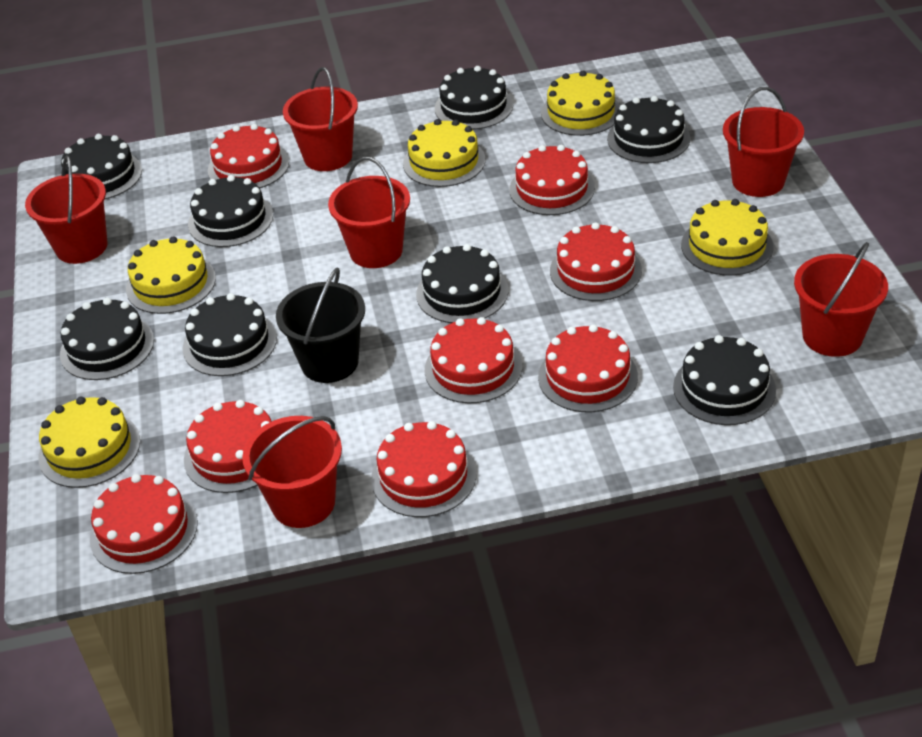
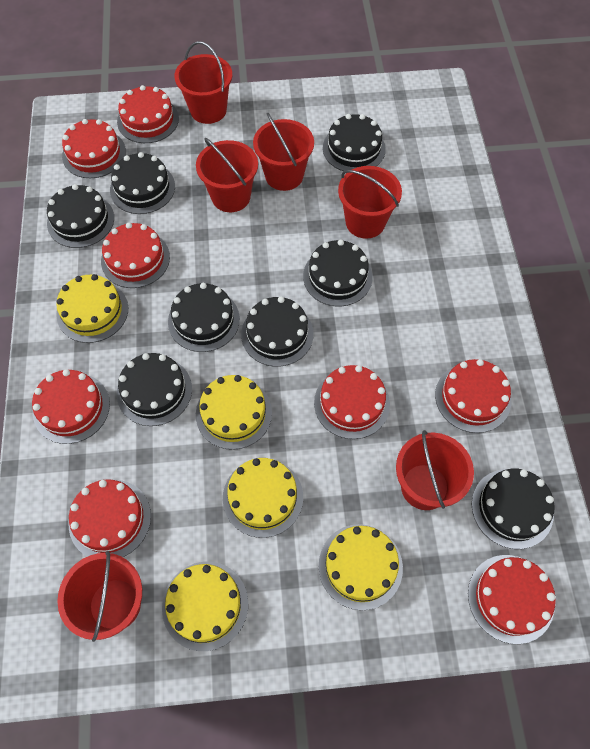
black bucket: 1 -> 0

